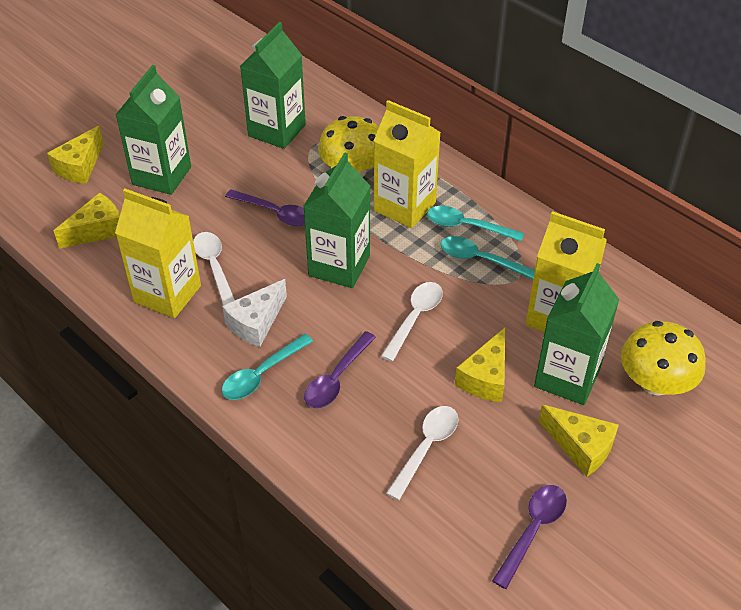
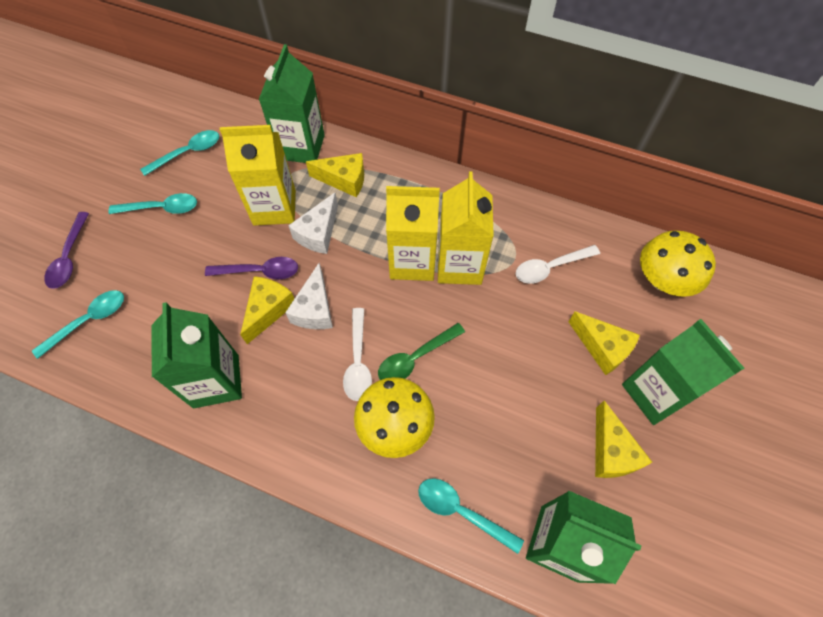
green spoon: 0 -> 1
purple spoon: 3 -> 2
turquoise spoon: 3 -> 4
white cheese: 1 -> 2
white spoon: 3 -> 2

